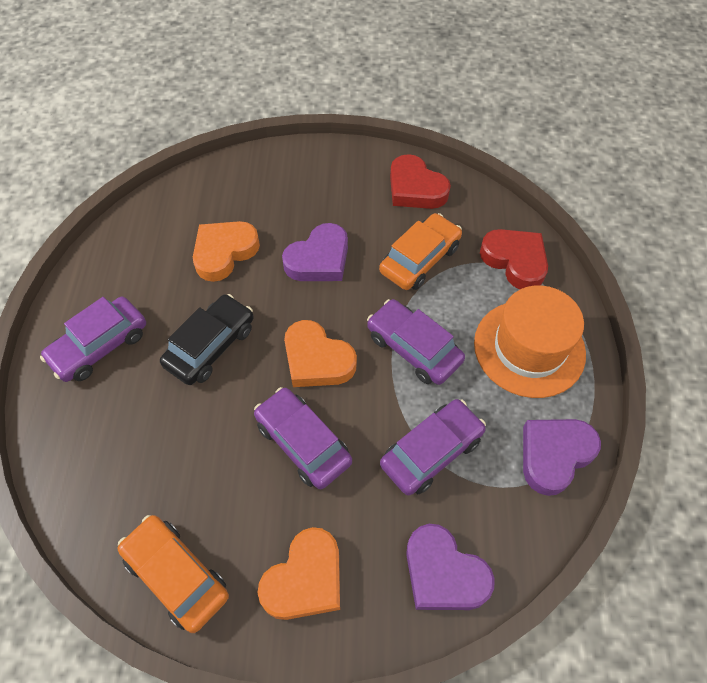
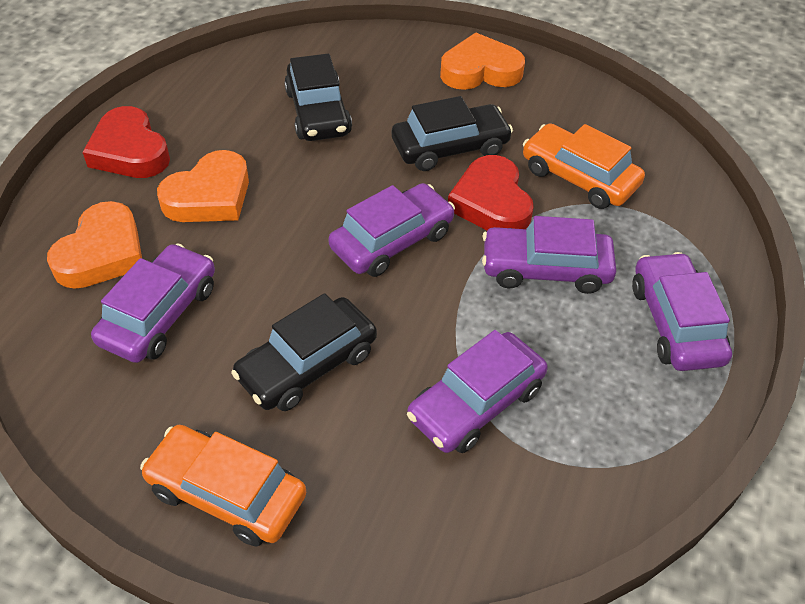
black car: 1 -> 3
orange hat: 1 -> 0
purple car: 4 -> 5
purple heart: 3 -> 0

